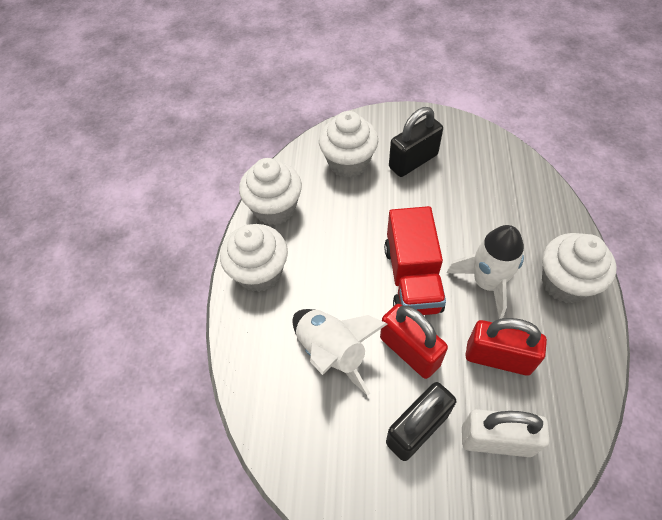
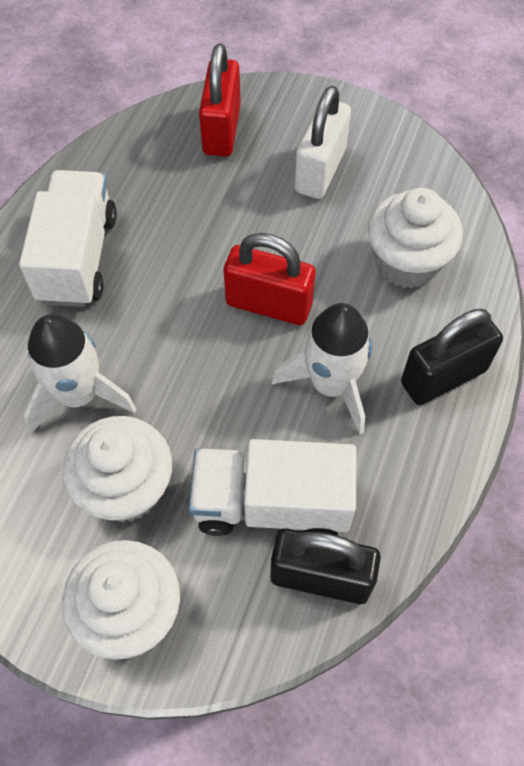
red truck: 1 -> 0
white cupcake: 4 -> 3
white truck: 0 -> 2

